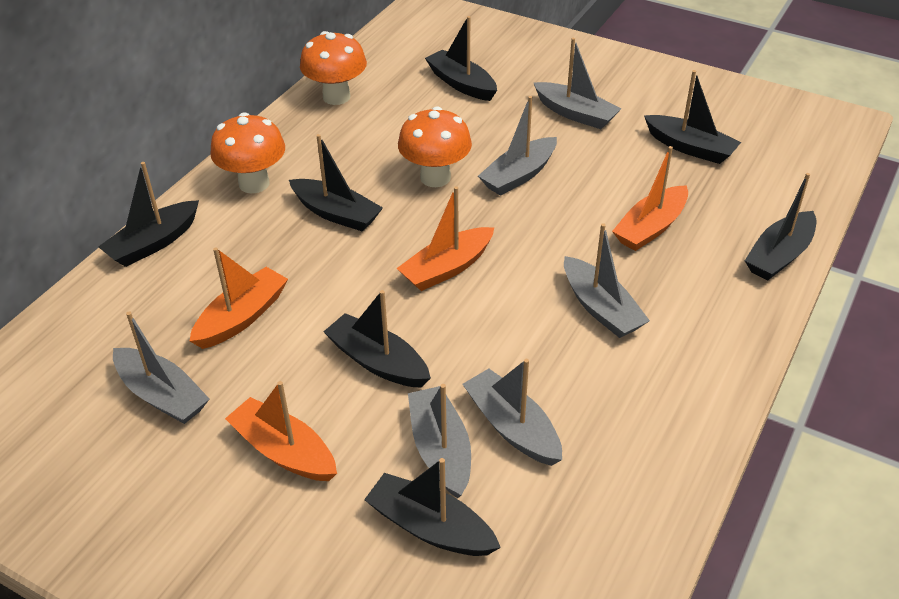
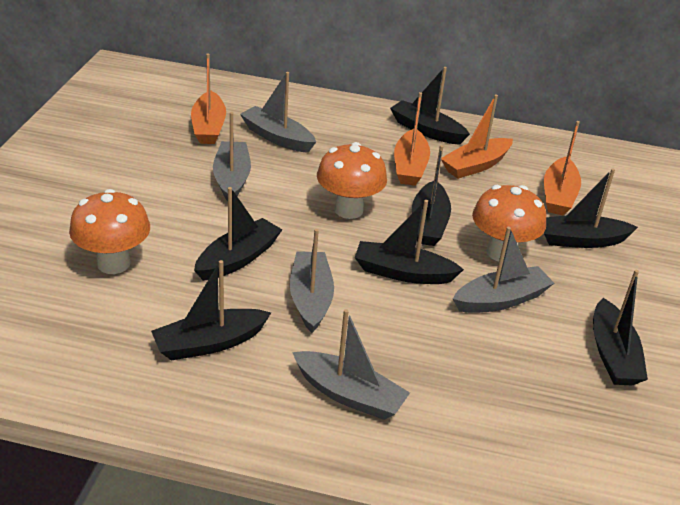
grey boat: 6 -> 5

